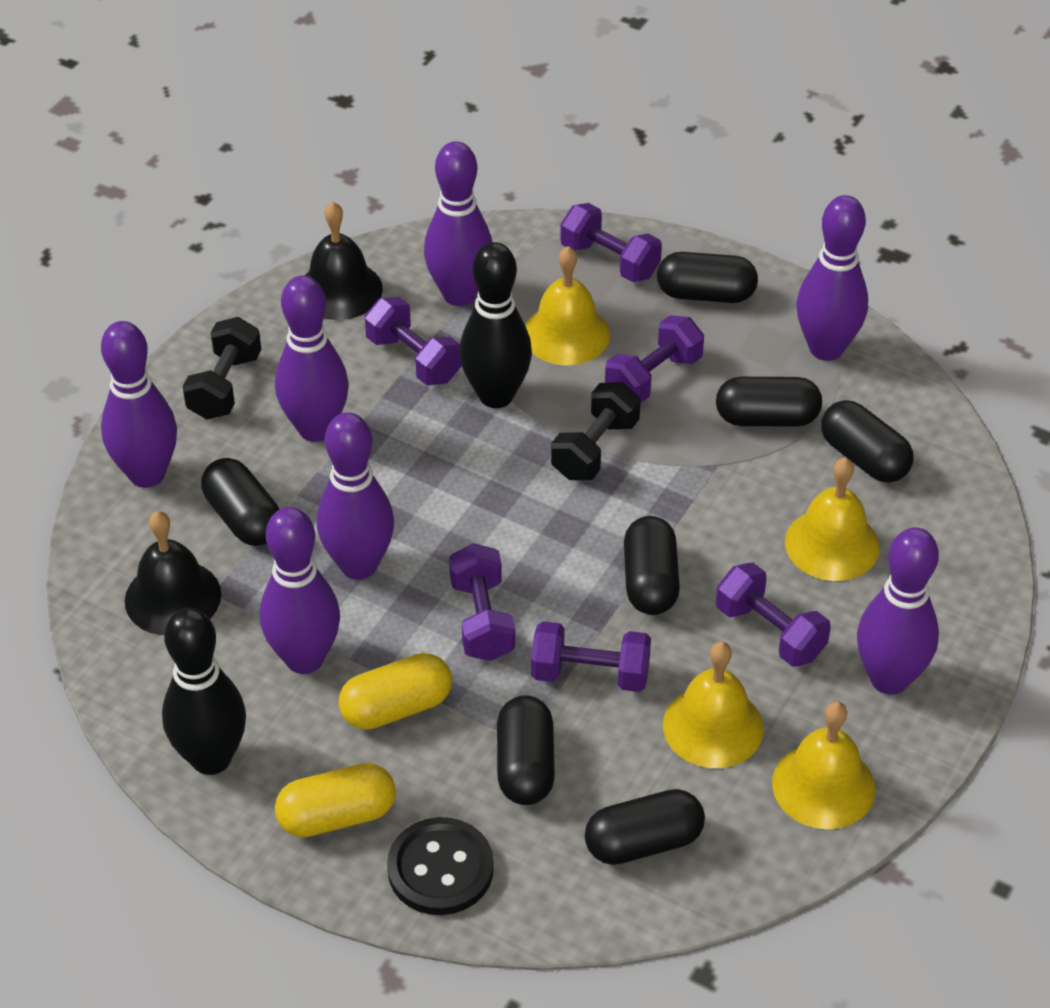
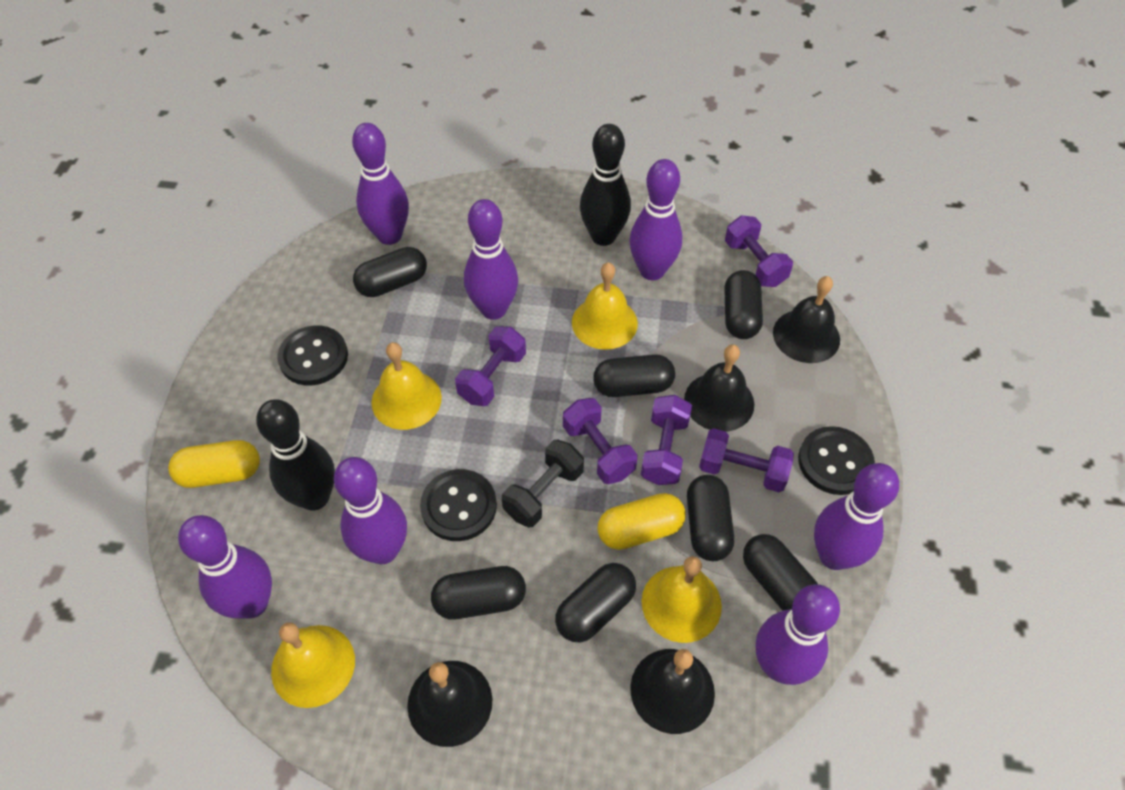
black bell: 2 -> 4
black button: 1 -> 3
black dumbbell: 2 -> 1
purple dumbbell: 6 -> 5

